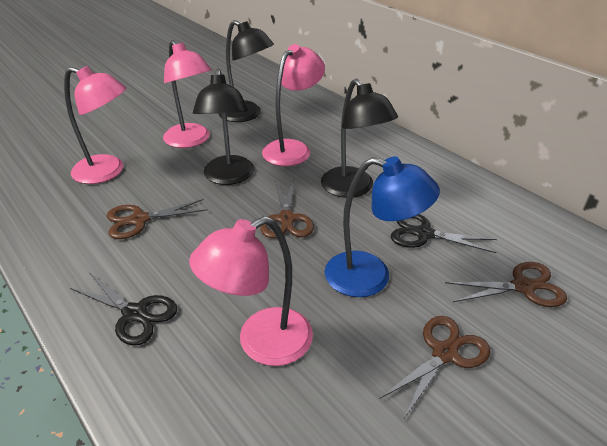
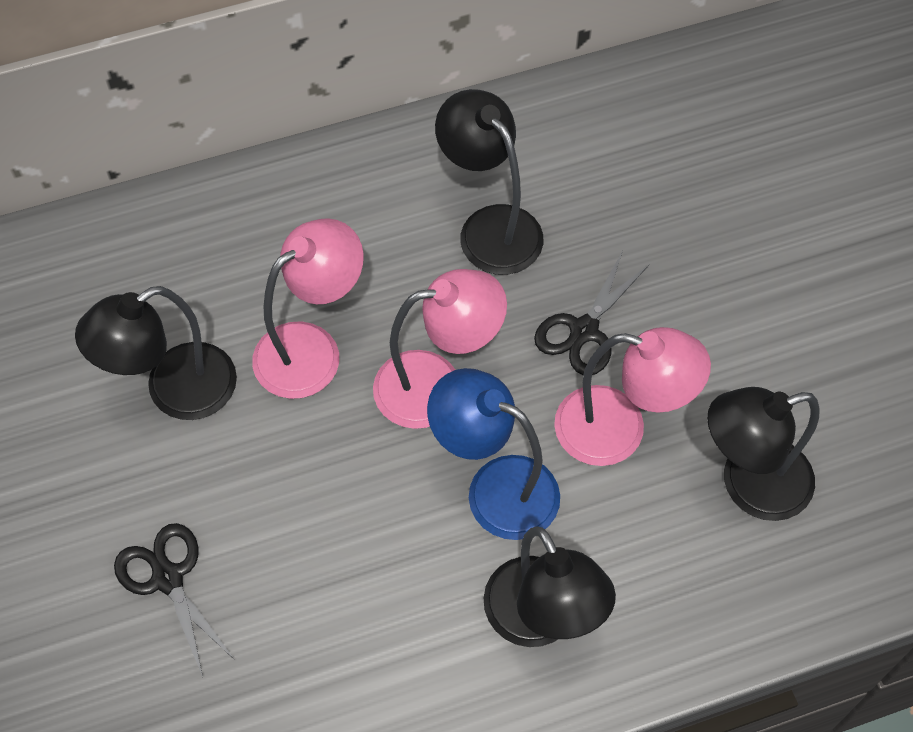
black lamp: 3 -> 4
brown scissors: 4 -> 0
pink lamp: 4 -> 3

